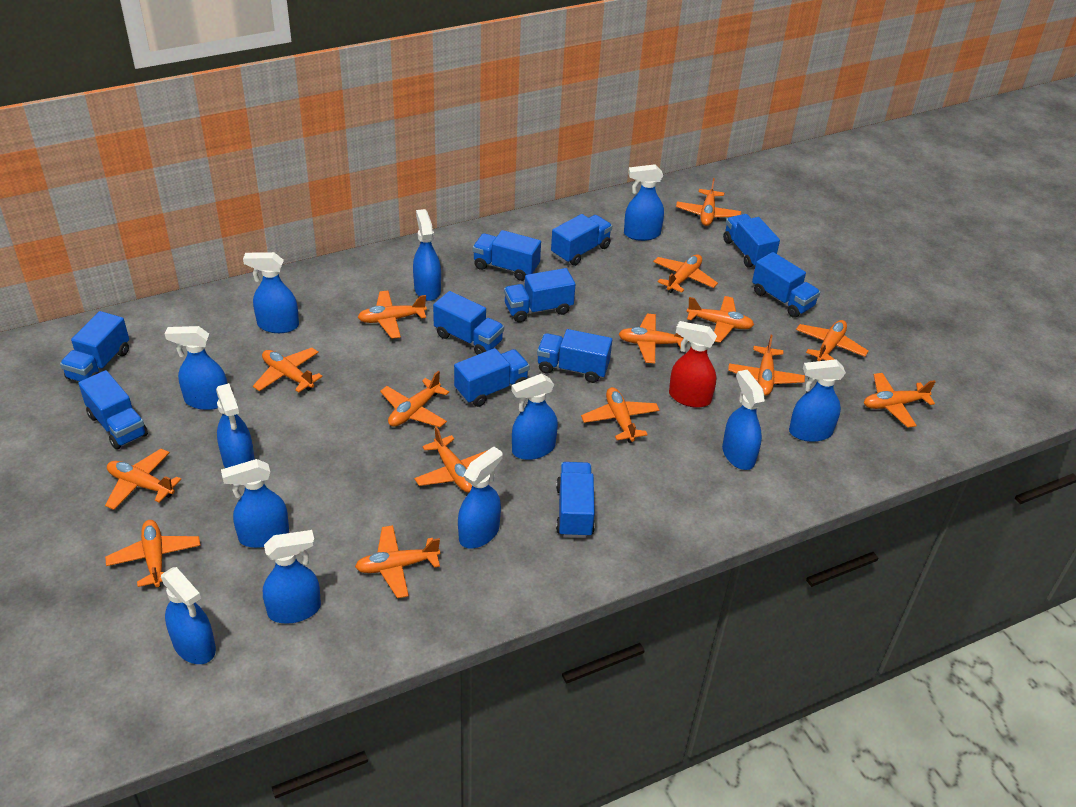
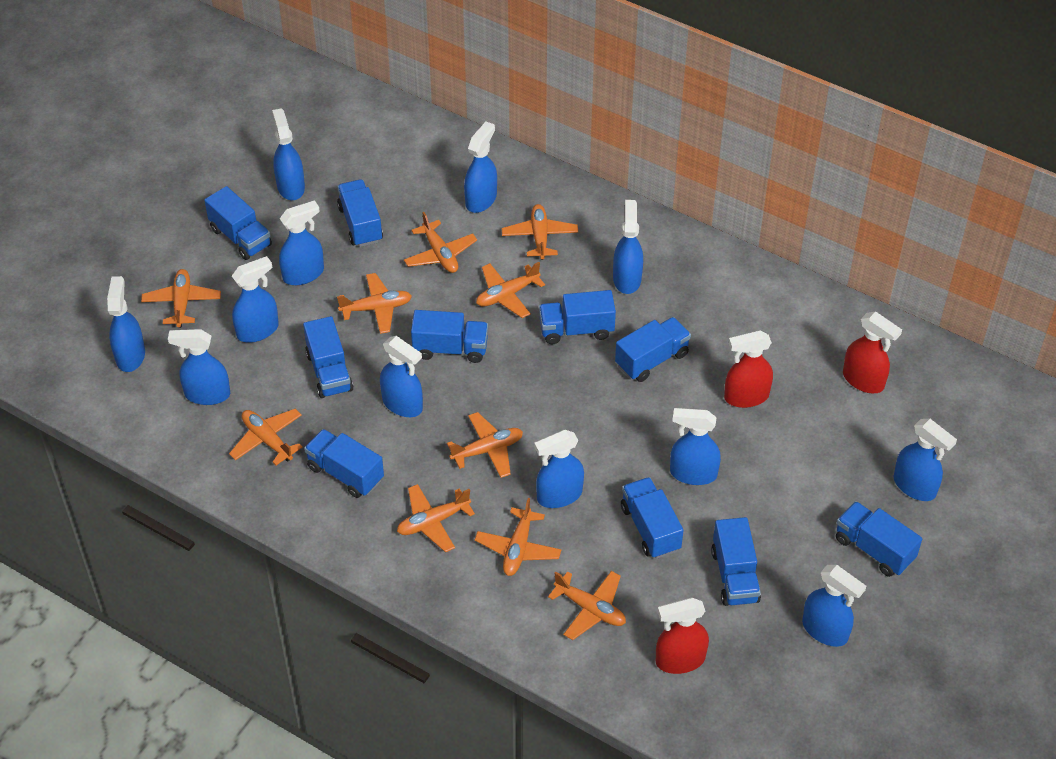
blue truck: 11 -> 10
orange plane: 15 -> 10
red spray bottle: 1 -> 3

